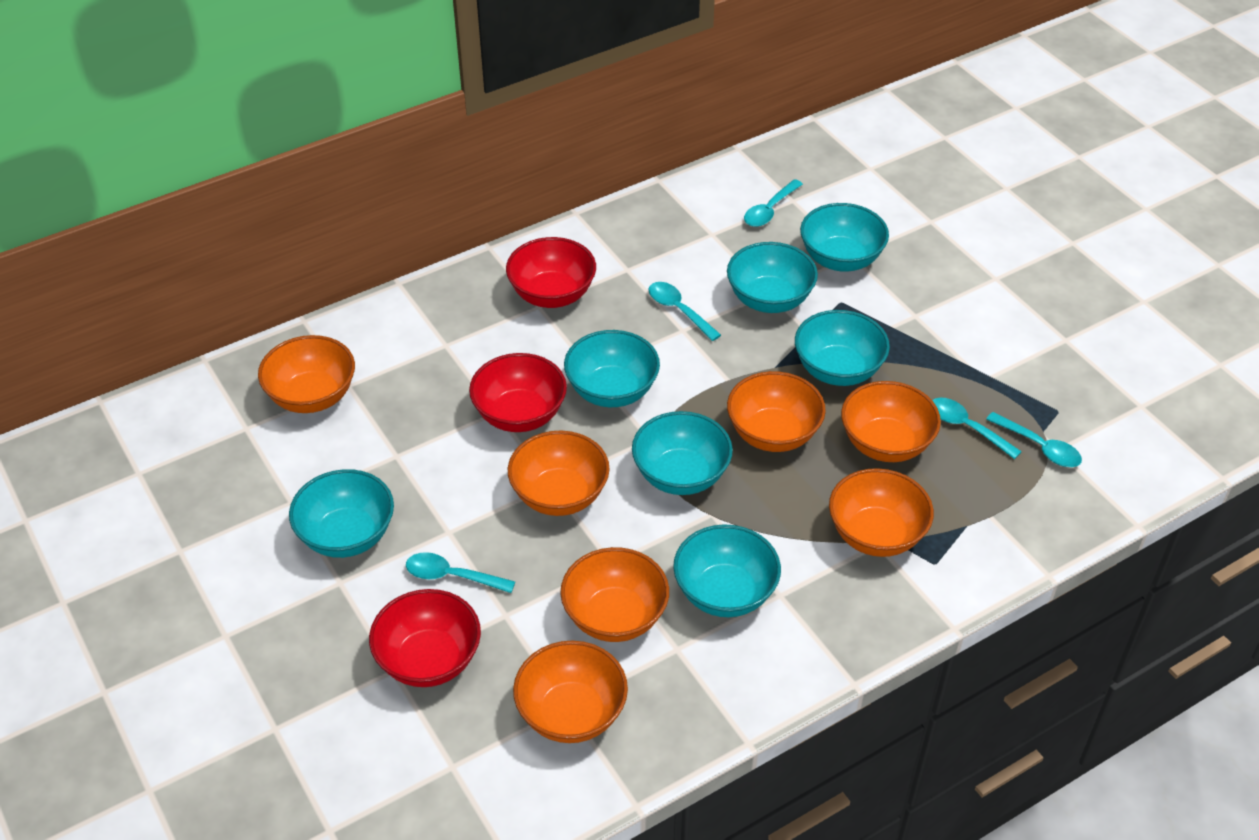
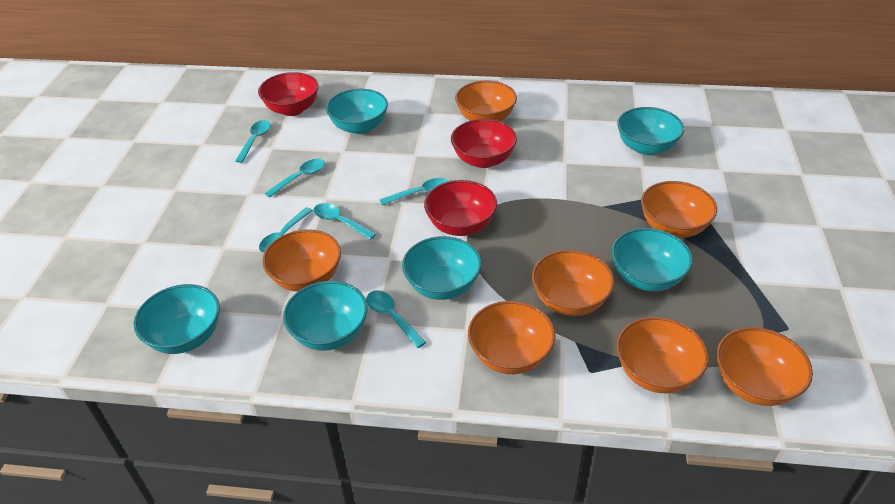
turquoise bowl: 7 -> 6
turquoise spoon: 5 -> 6

